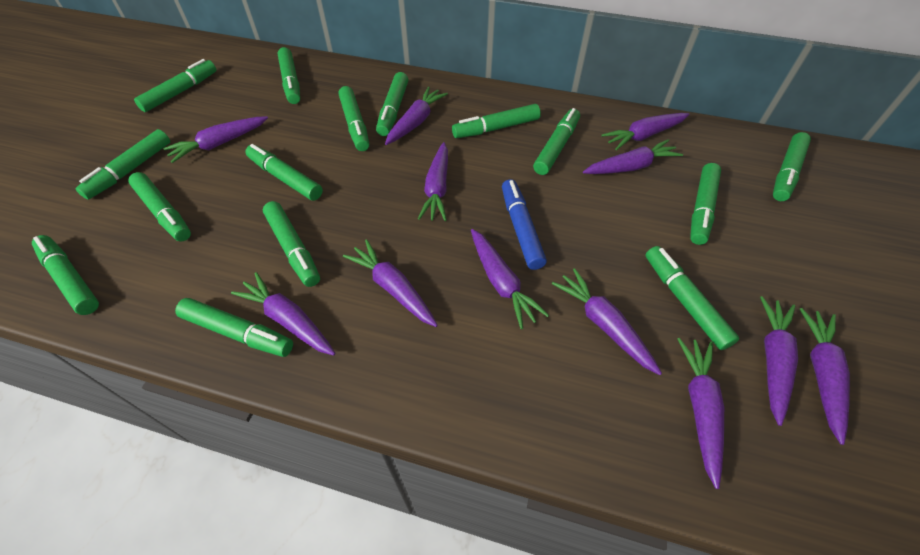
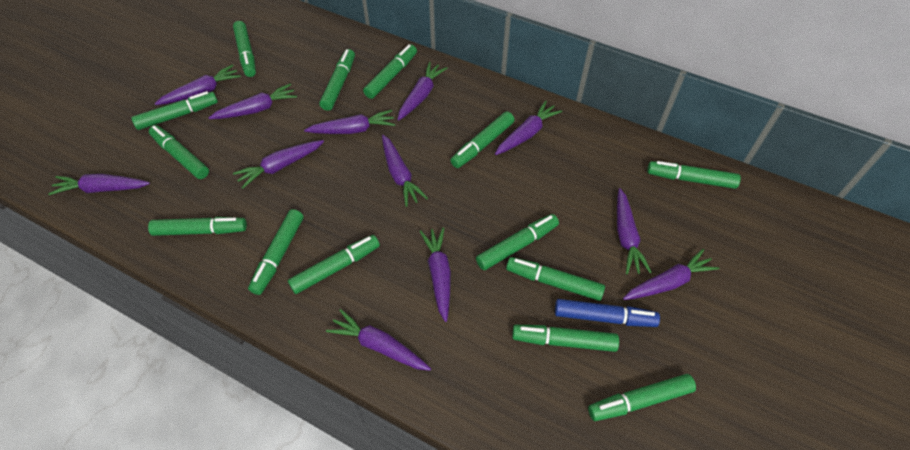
green marker: 15 -> 14

